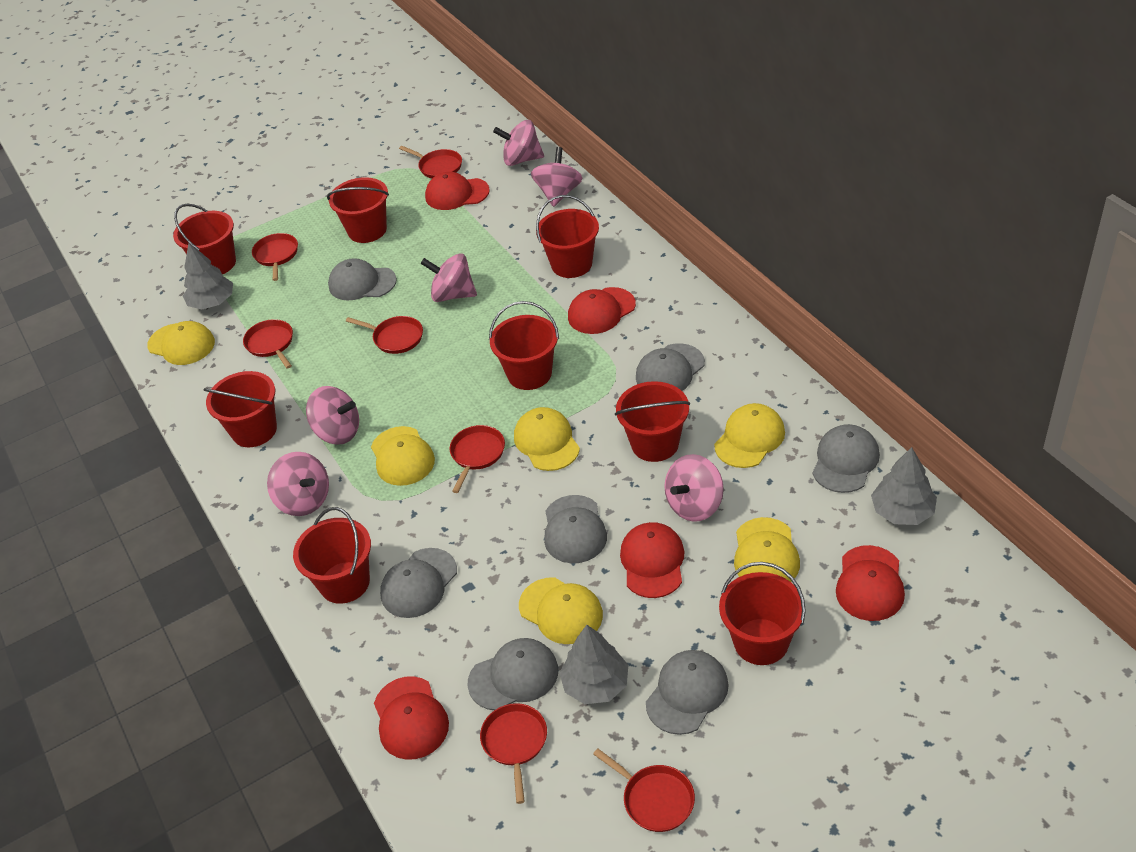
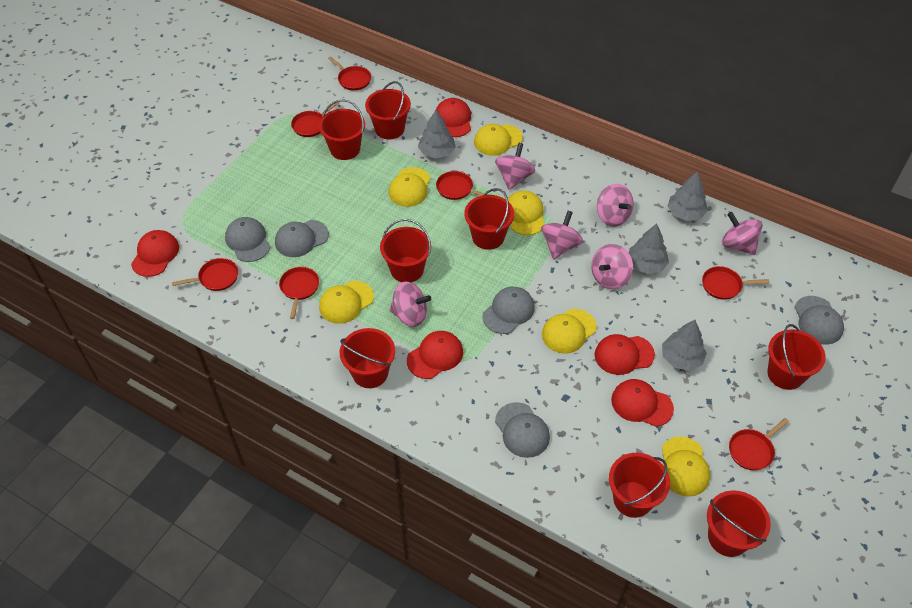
grey cap: 7 -> 5
grey tree: 3 -> 4

